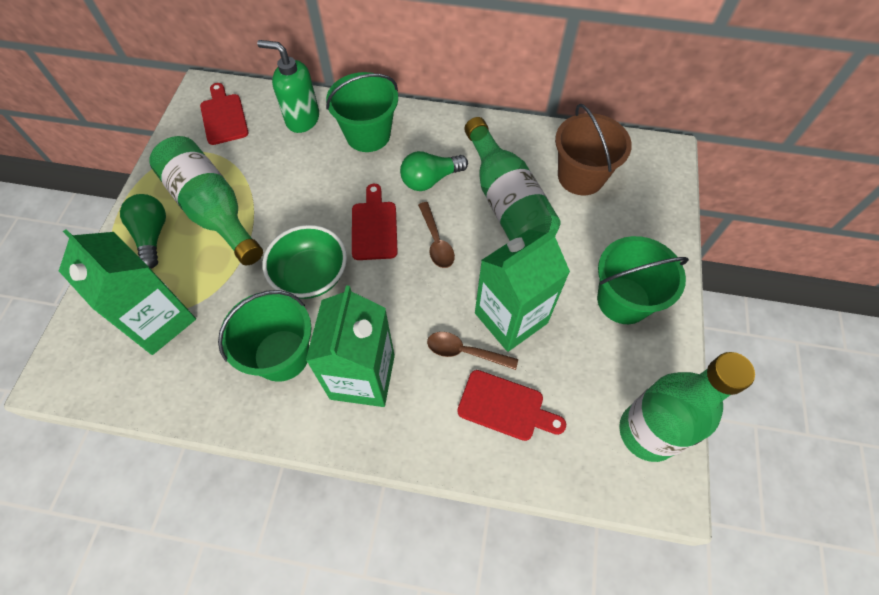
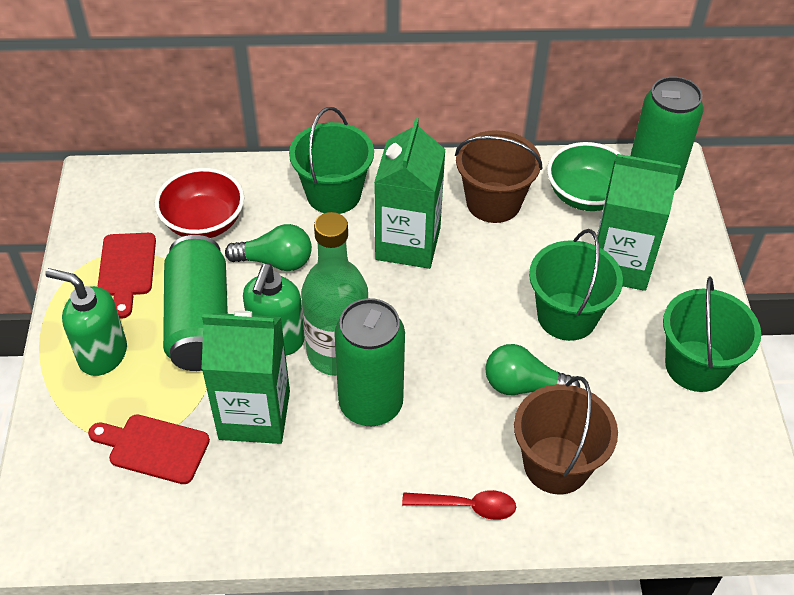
brown bucket: 1 -> 2
brown spoon: 2 -> 0
green bottle: 3 -> 1
green can: 0 -> 3
green soap dispenser: 1 -> 2
red bowl: 0 -> 1
red cutting board: 3 -> 2
red spoon: 0 -> 1

